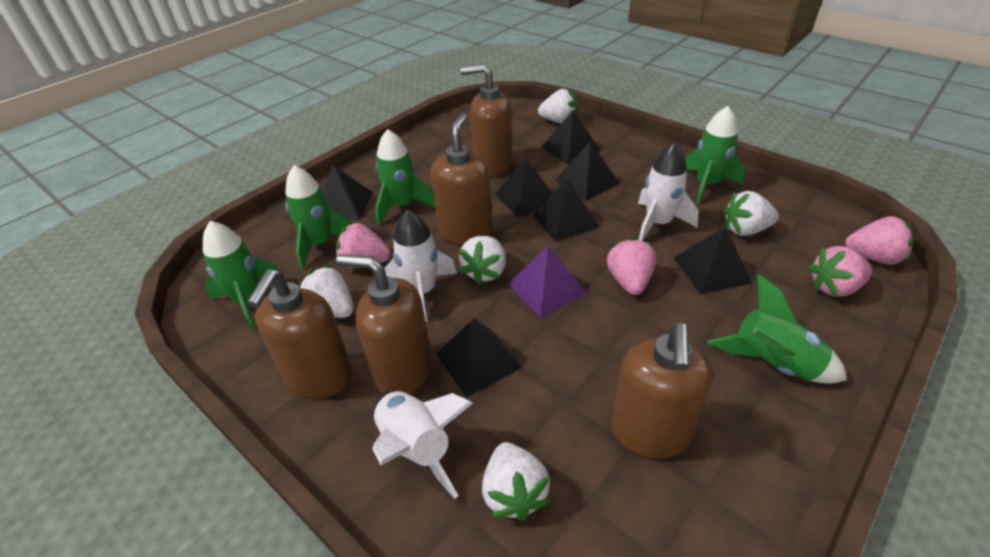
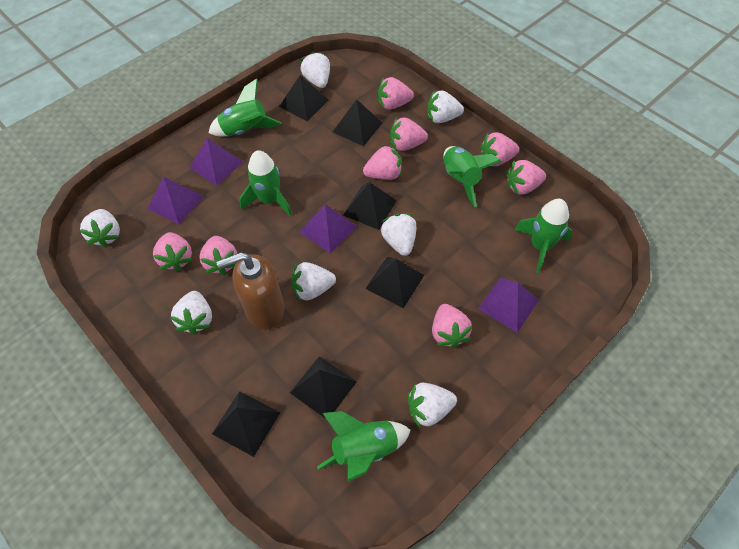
black pyramid: 7 -> 6
brown soap dispenser: 5 -> 1
pink strawberry: 4 -> 8
purple pyramid: 1 -> 4
white rocket: 3 -> 0
white strawberry: 5 -> 7

